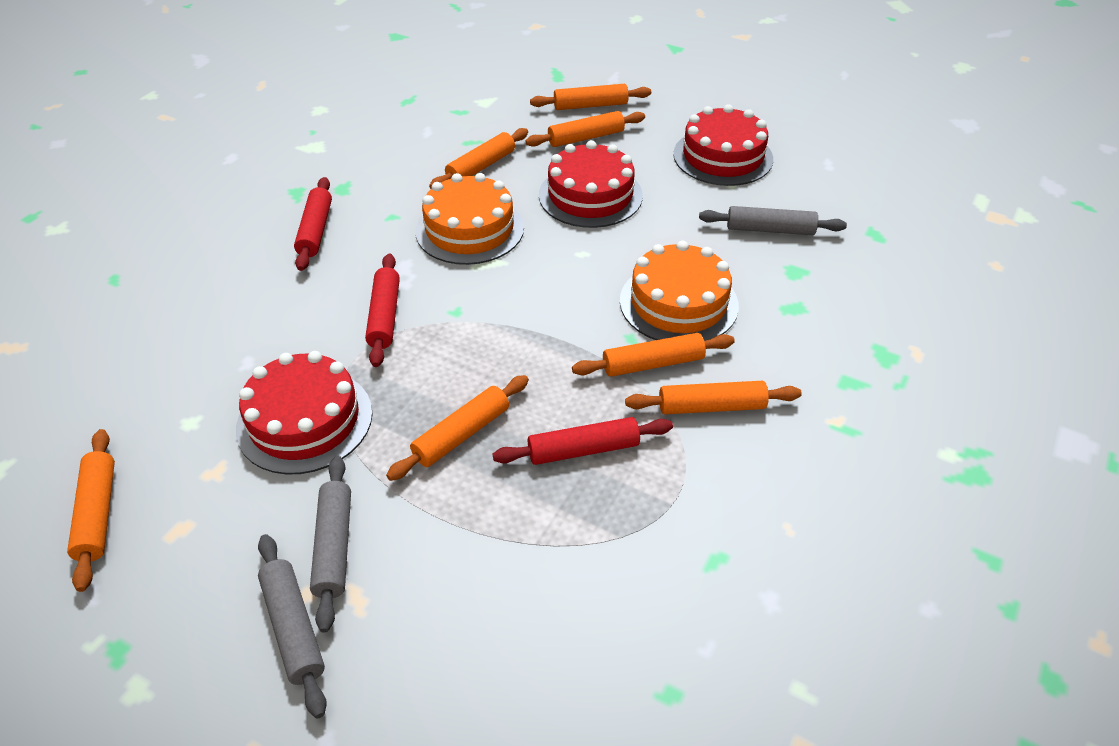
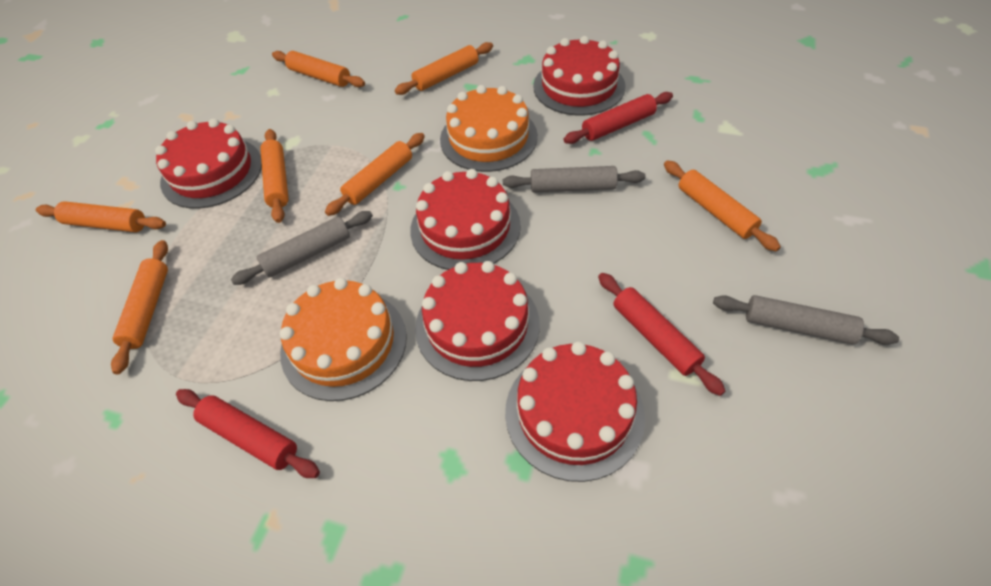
red cake: 3 -> 5

